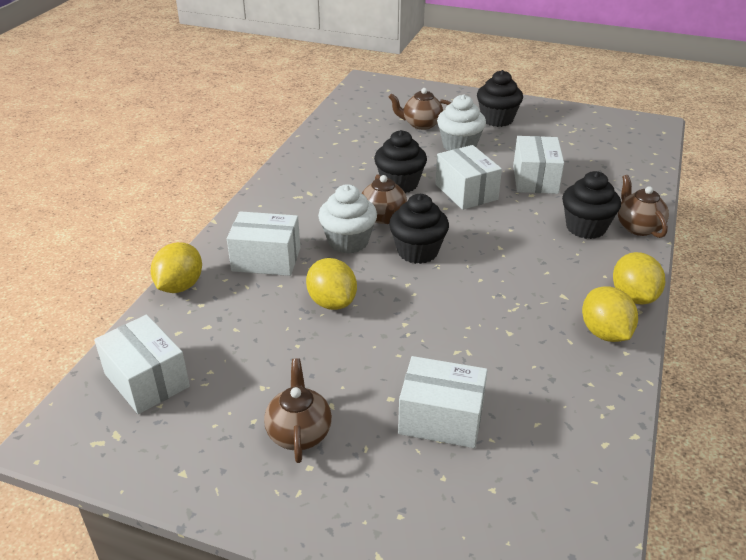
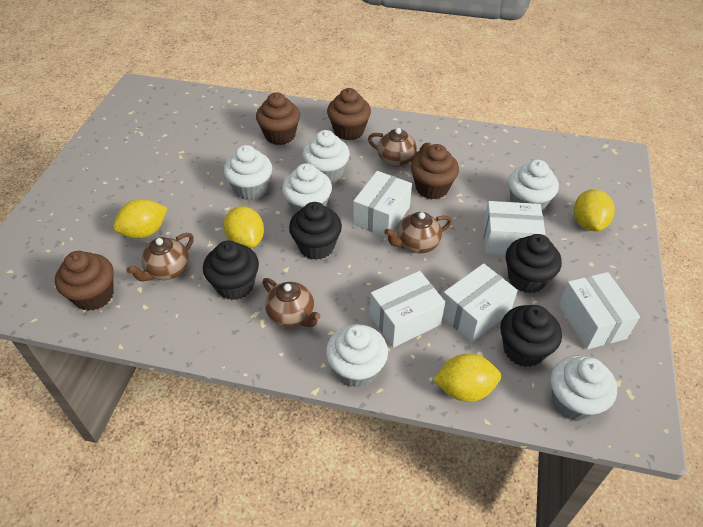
brown cupcake: 0 -> 4
white cupcake: 2 -> 6

